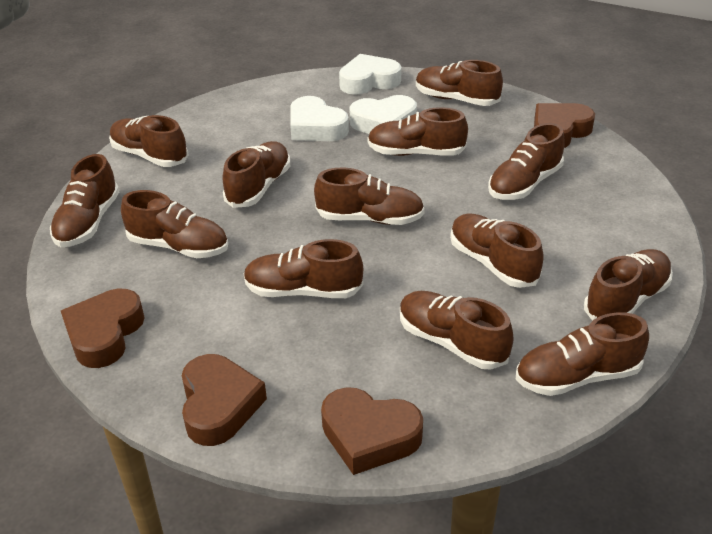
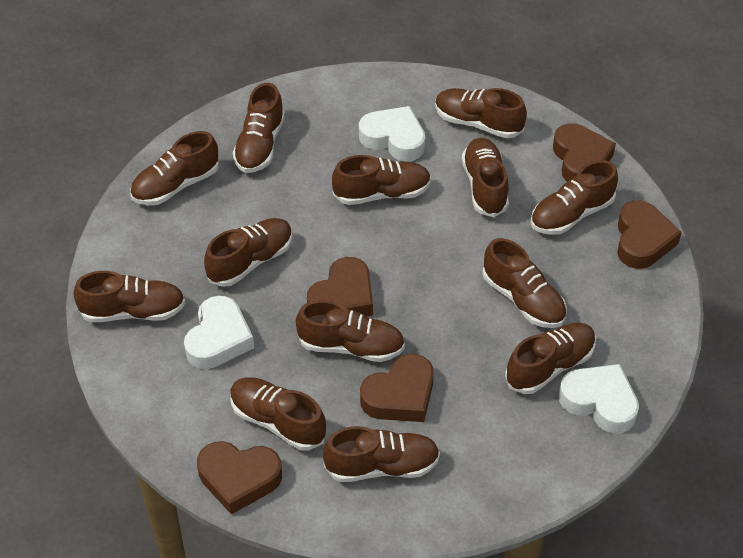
brown heart: 4 -> 5

